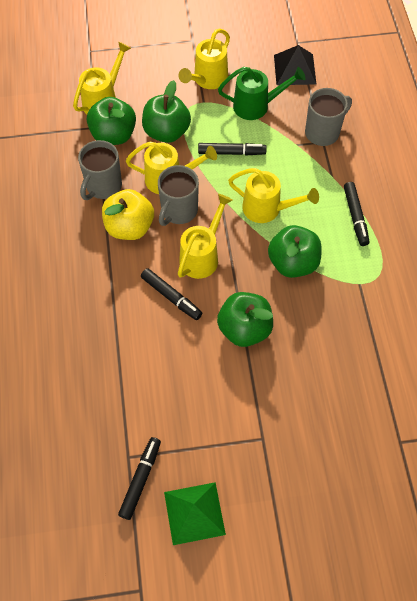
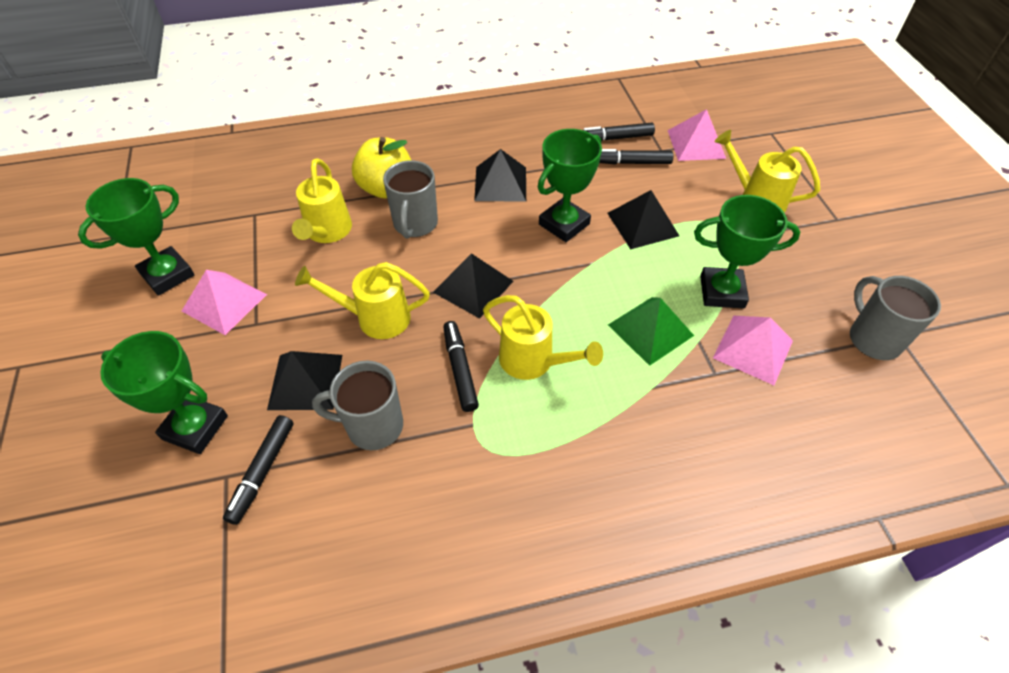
black pyramid: 1 -> 4
green apple: 4 -> 0
green trophy: 0 -> 4
green watering can: 1 -> 0
pink pyramid: 0 -> 3
yellow watering can: 5 -> 4

